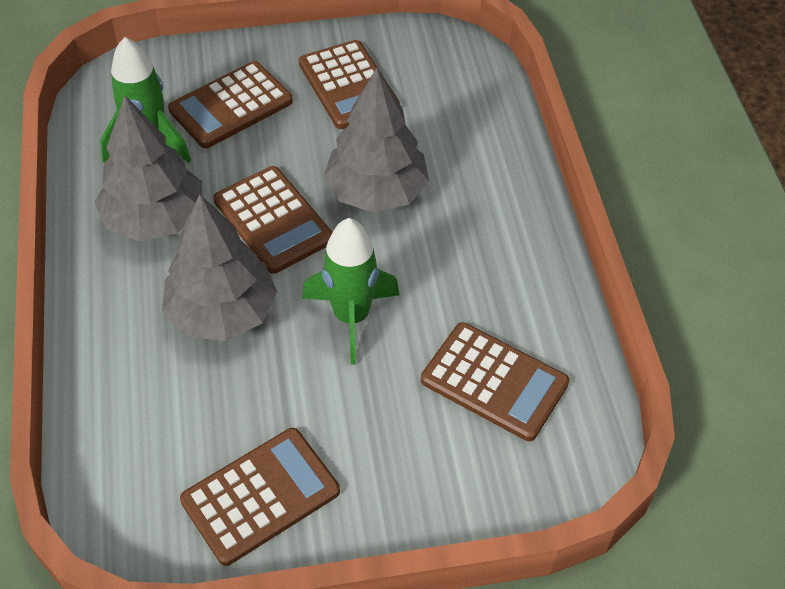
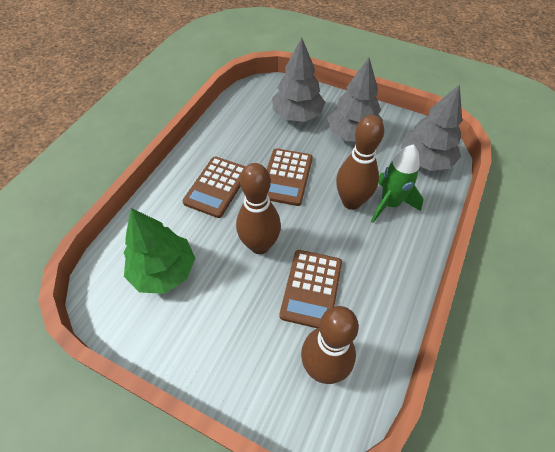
brown bowling pin: 0 -> 3
brown calculator: 5 -> 3
green rocket: 2 -> 1
green tree: 0 -> 1

